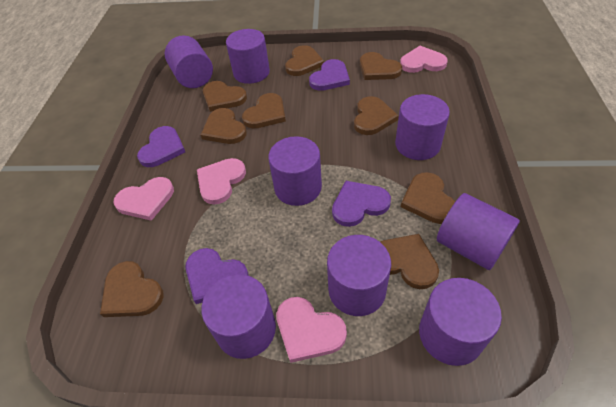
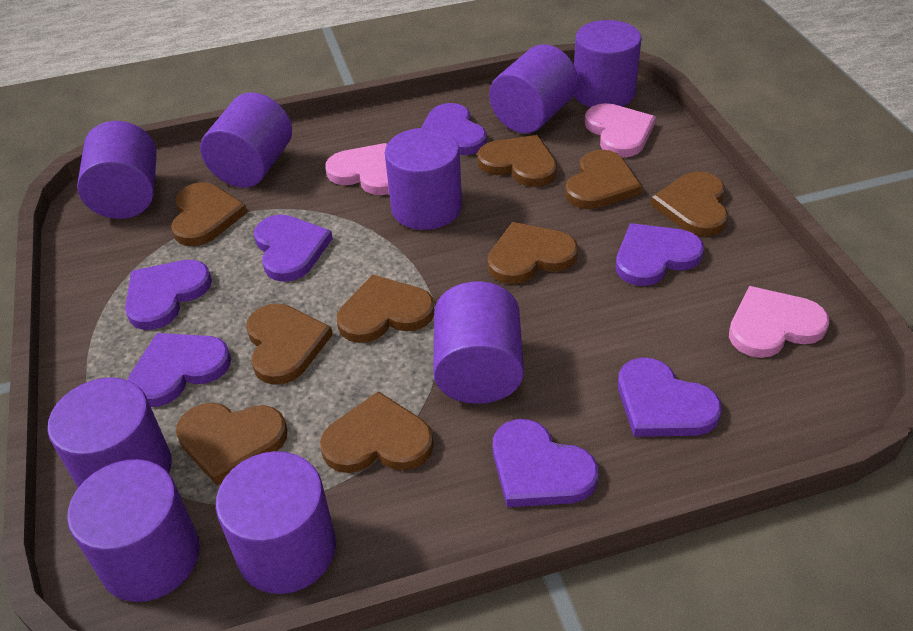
pink heart: 4 -> 3
purple cylinder: 8 -> 9
purple heart: 4 -> 7

